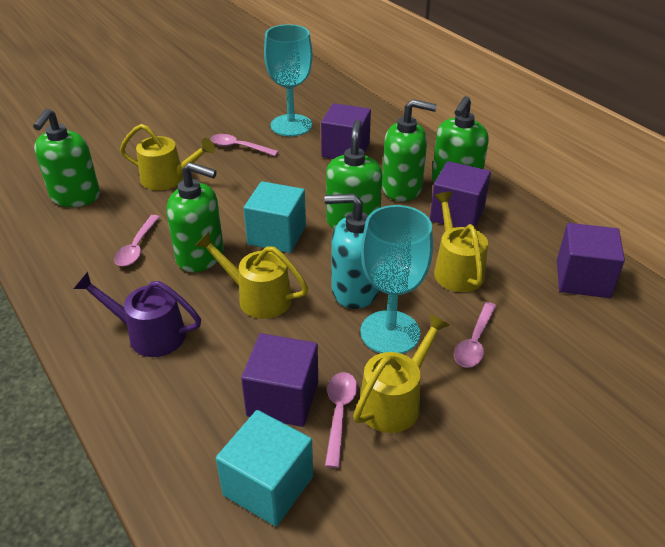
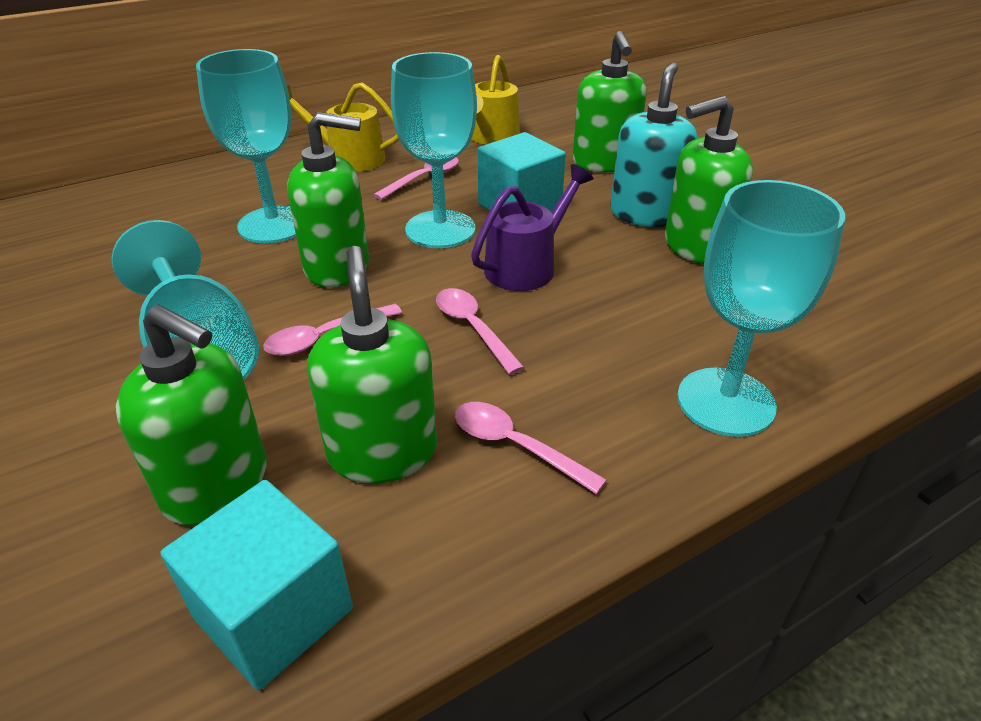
purple cube: 4 -> 0
turquoise goblet: 2 -> 4
yellow watering can: 4 -> 2

